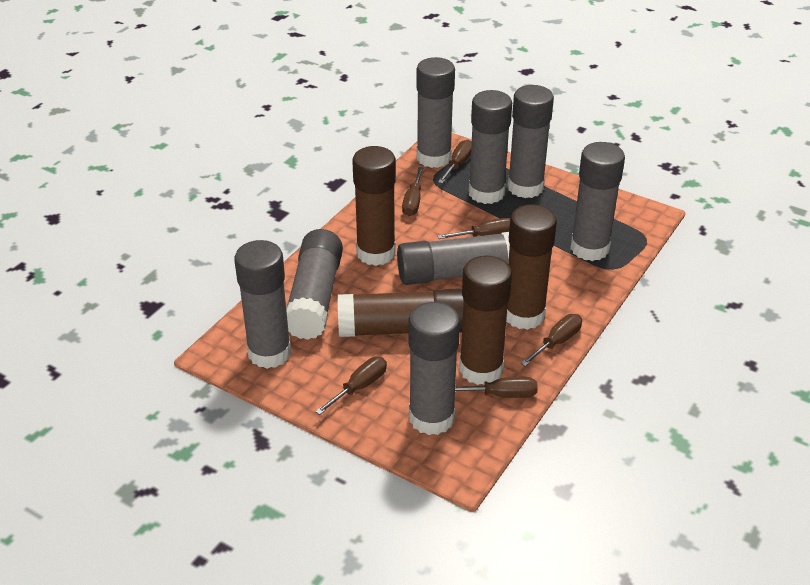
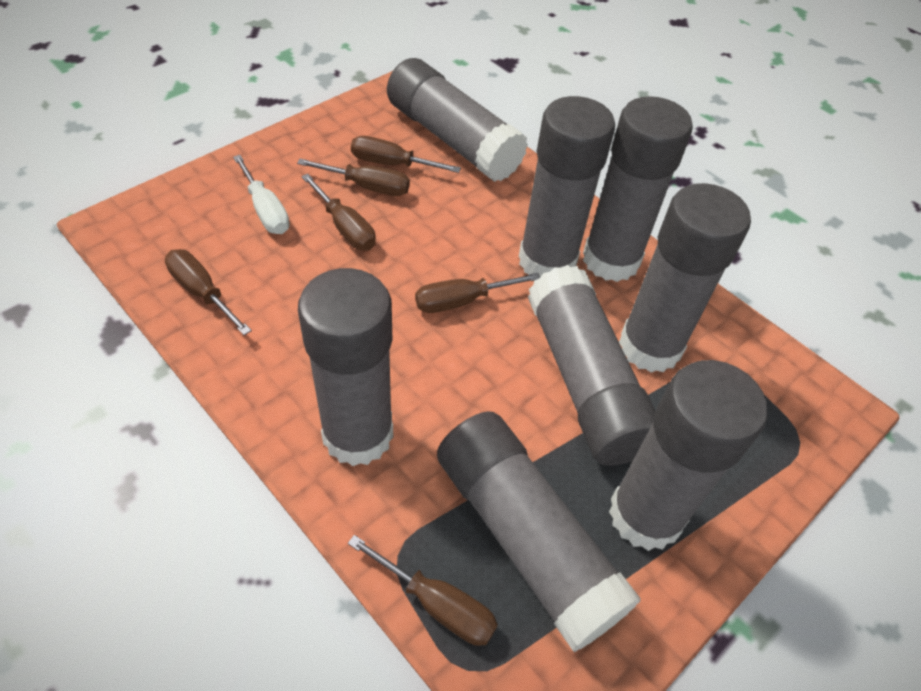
brown glue stick: 4 -> 0
white screwdriver: 0 -> 1

